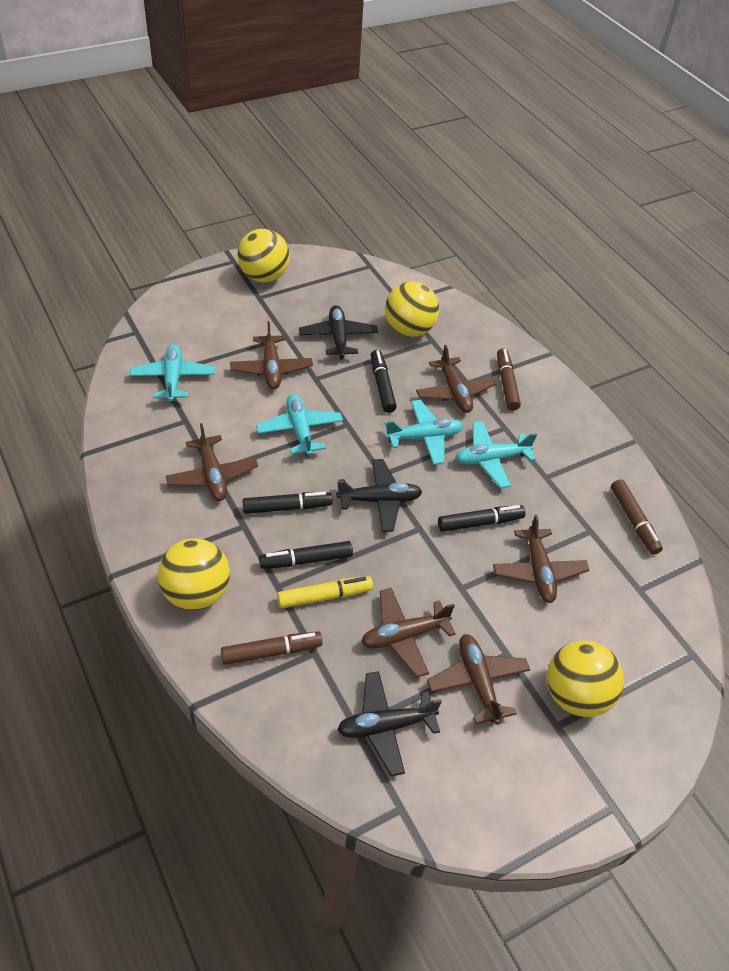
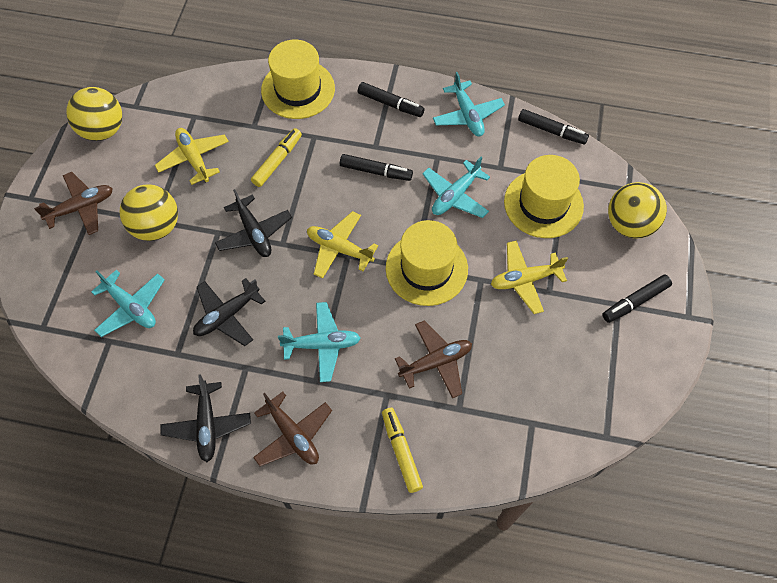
brown marker: 3 -> 0
brown plane: 6 -> 3
yellow ball: 4 -> 3
yellow hat: 0 -> 3
yellow marker: 1 -> 2
yellow plane: 0 -> 3

